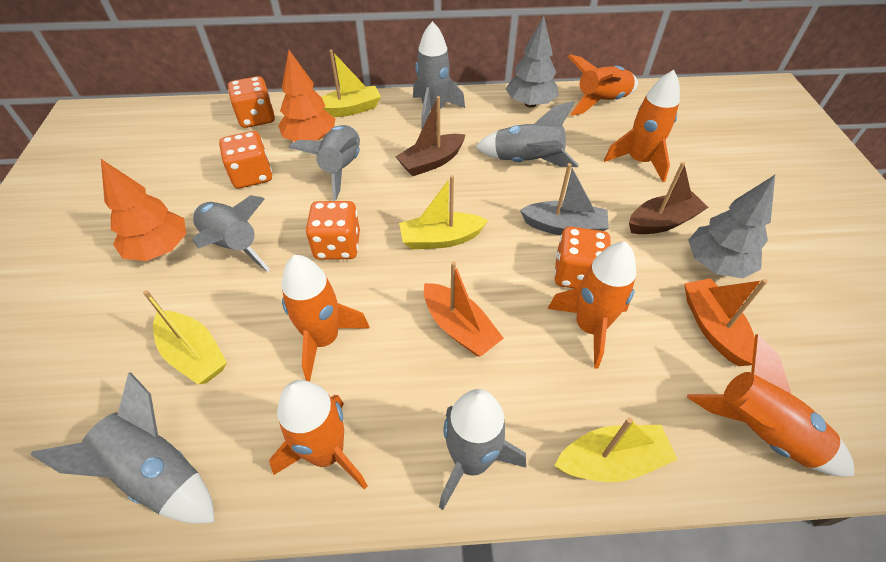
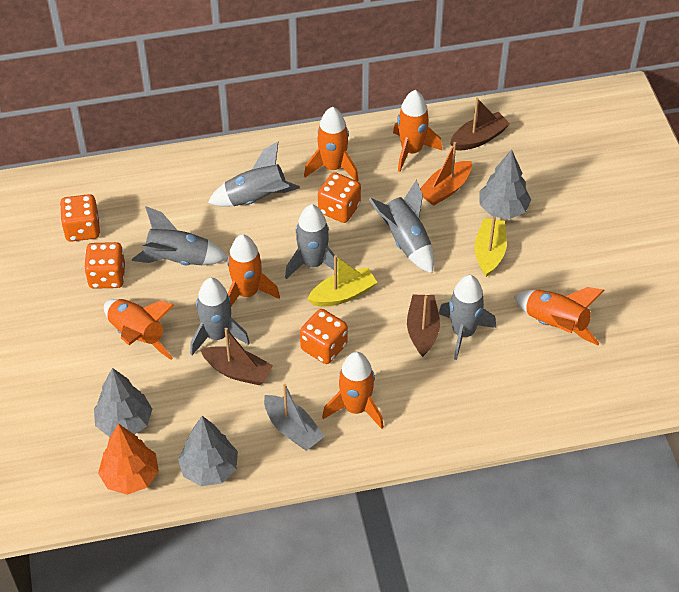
brown boat: 2 -> 3
grey tree: 2 -> 3
orange boat: 2 -> 1
orange tree: 2 -> 1
yellow boat: 4 -> 2

